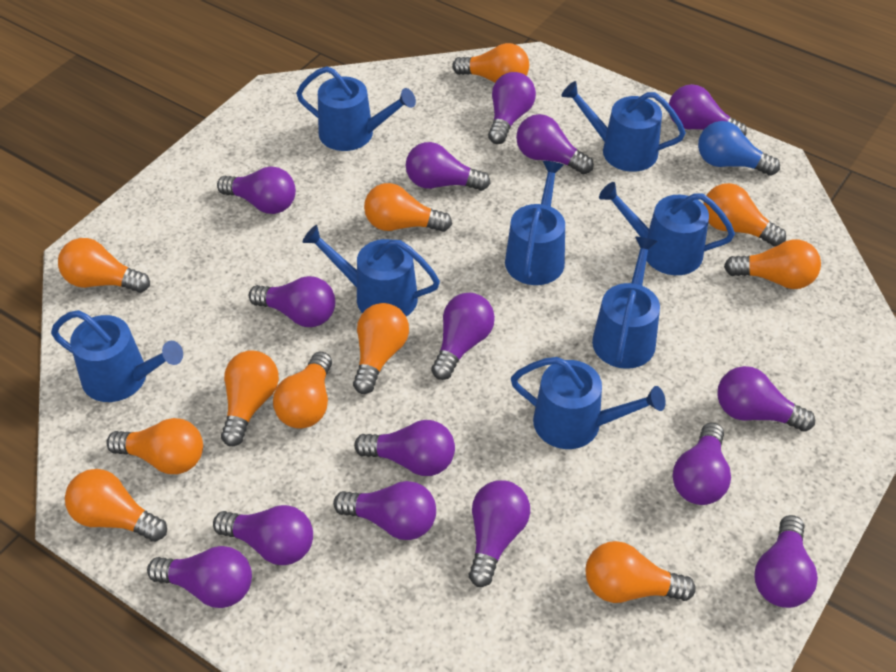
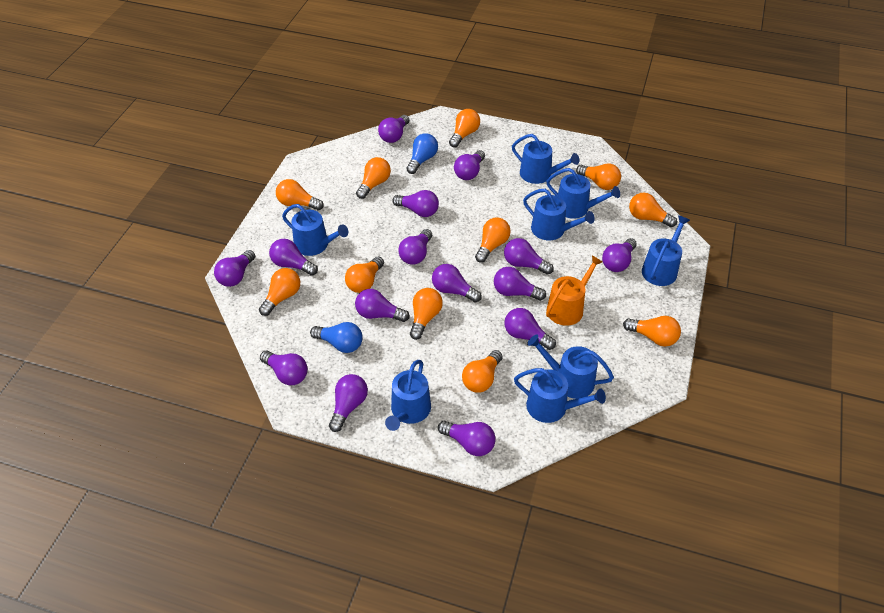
blue light bulb: 1 -> 2
orange watering can: 0 -> 1

